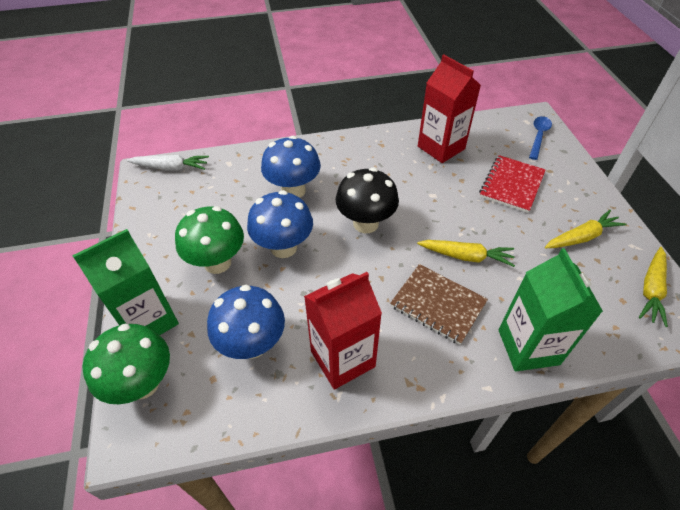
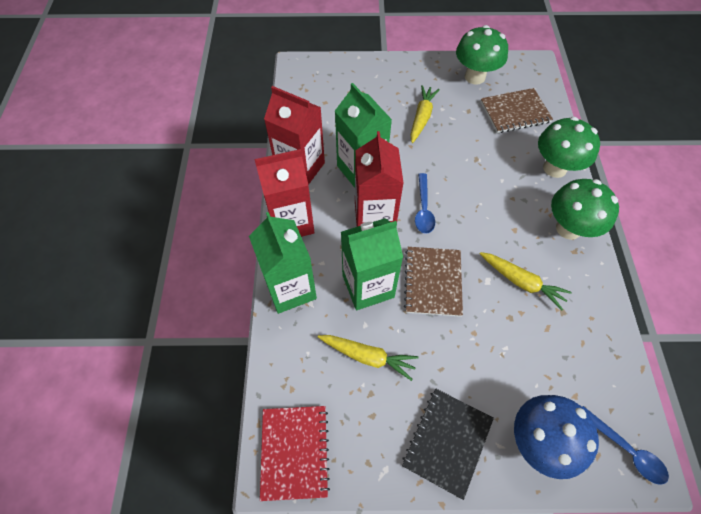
black mushroom: 1 -> 0
black notebook: 0 -> 1
blue mushroom: 3 -> 1
blue spoon: 1 -> 2
brown notebook: 1 -> 2
green carton: 2 -> 3
green mushroom: 2 -> 3
red carton: 2 -> 3
white carrot: 1 -> 0

